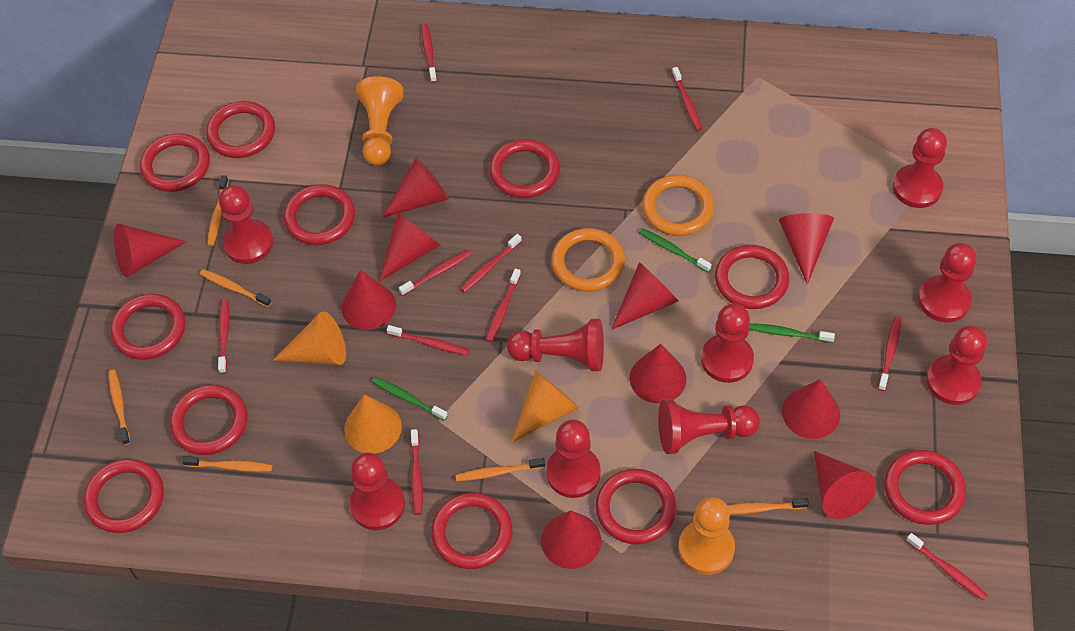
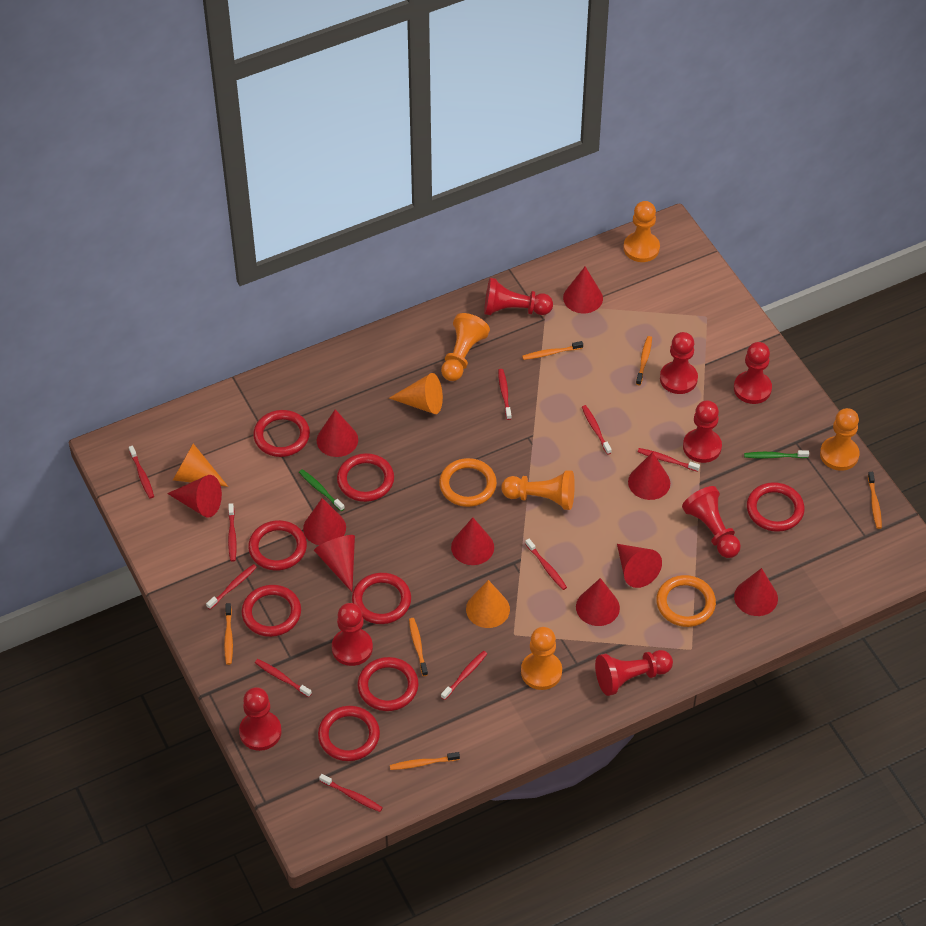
green toothbrush: 3 -> 2
orange pawn: 2 -> 5
red pawn: 9 -> 8
red ring: 11 -> 8

